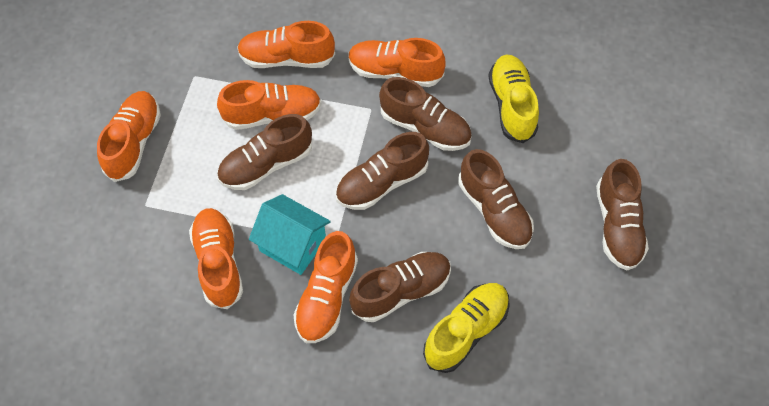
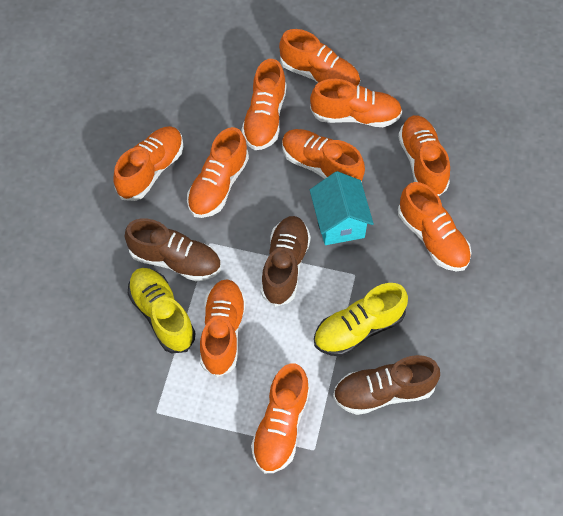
brown shoe: 6 -> 3
orange shoe: 6 -> 10

